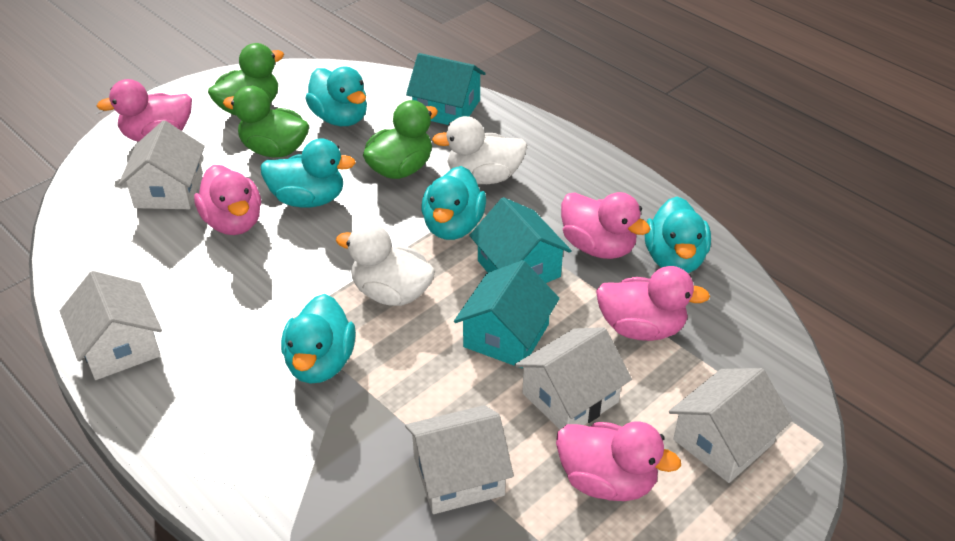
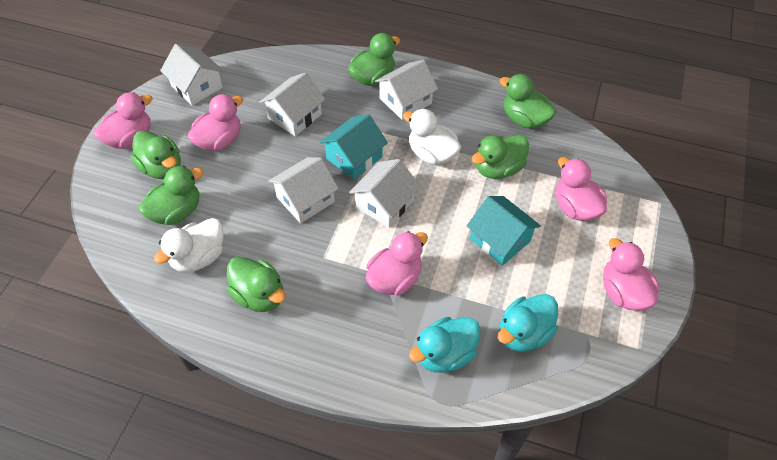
green duck: 3 -> 6
turquoise duck: 5 -> 2
turquoise house: 3 -> 2

